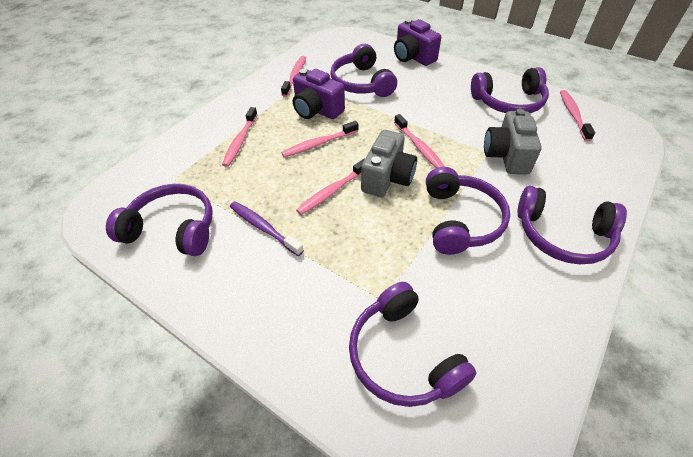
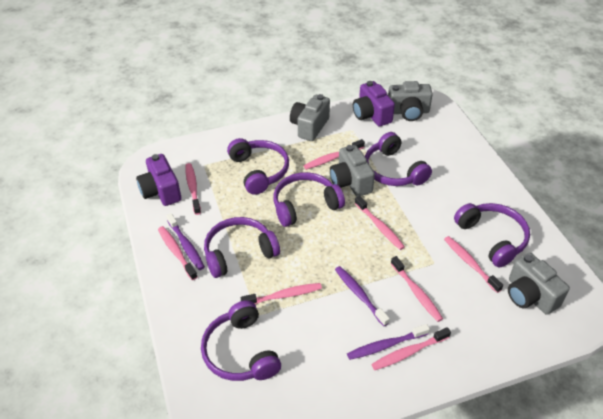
grey camera: 2 -> 4
pink toothbrush: 6 -> 8
purple toothbrush: 1 -> 3

